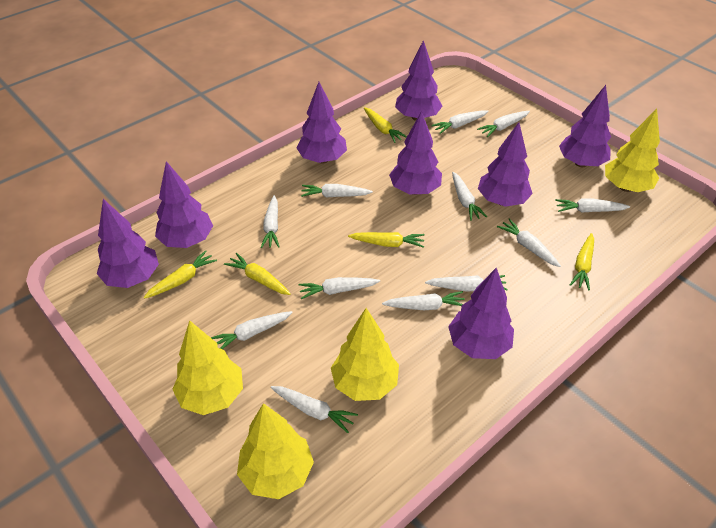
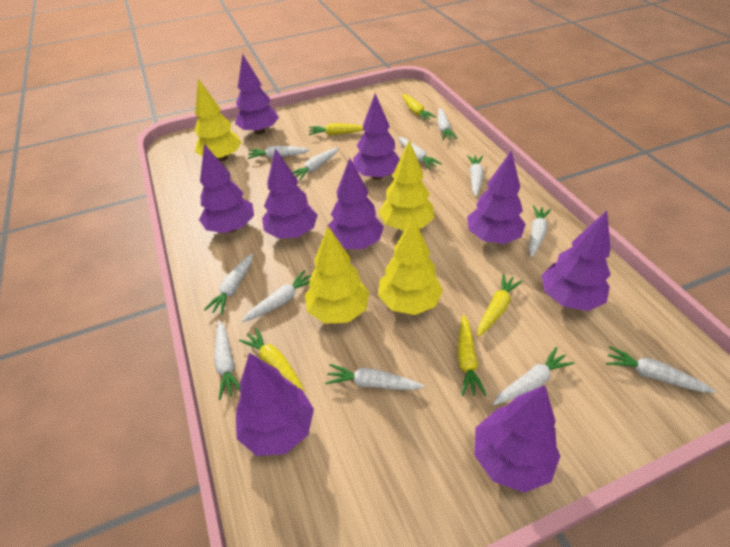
purple tree: 8 -> 9

